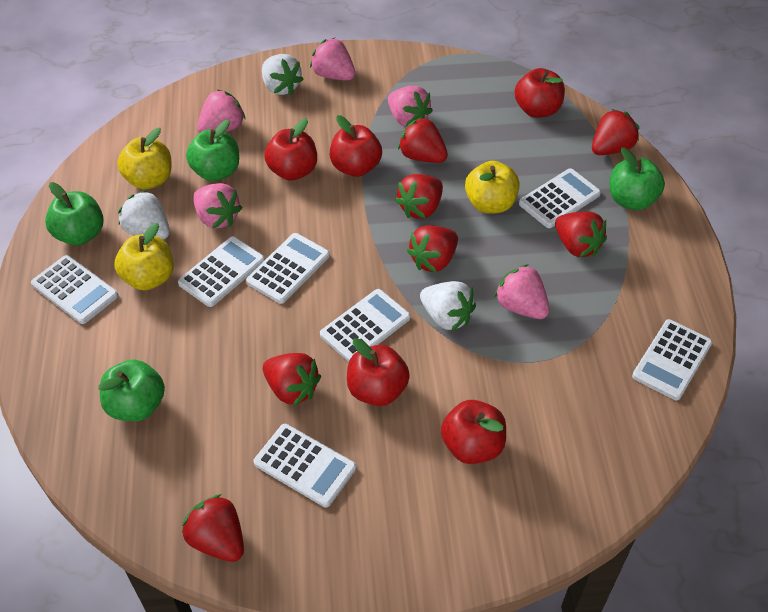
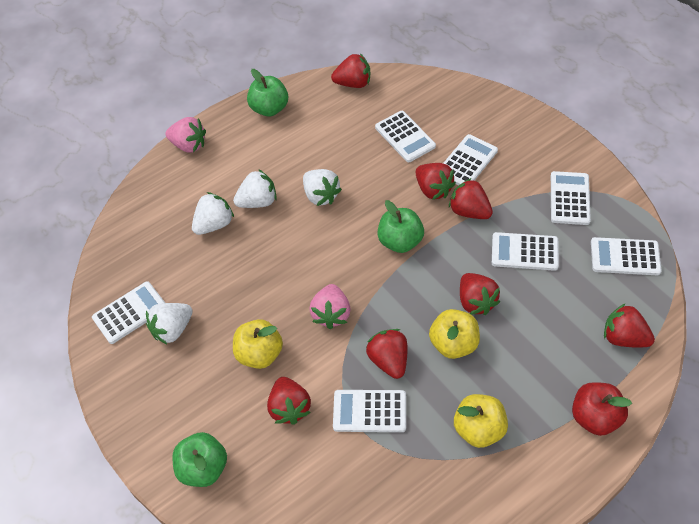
green apple: 4 -> 3
pink strawberry: 5 -> 2
red apple: 5 -> 1
white strawberry: 3 -> 4

